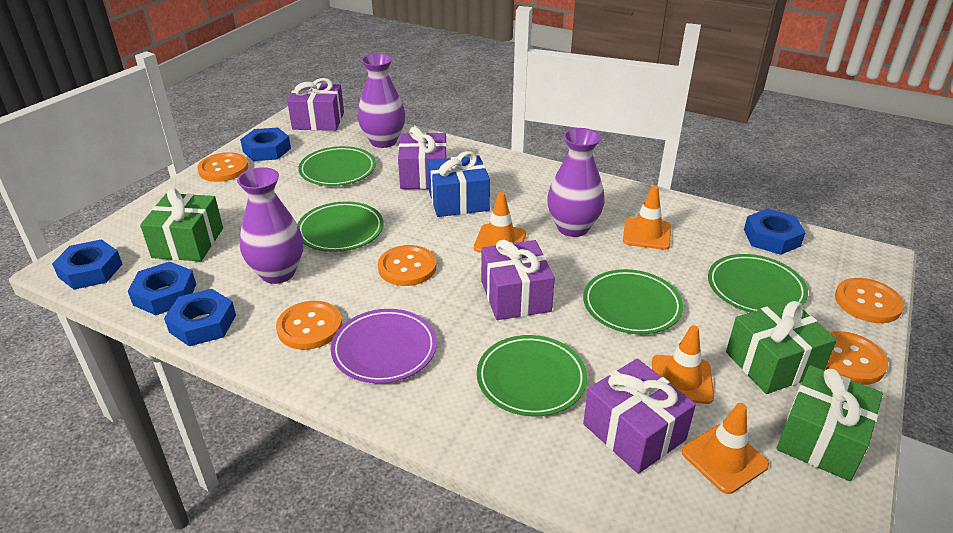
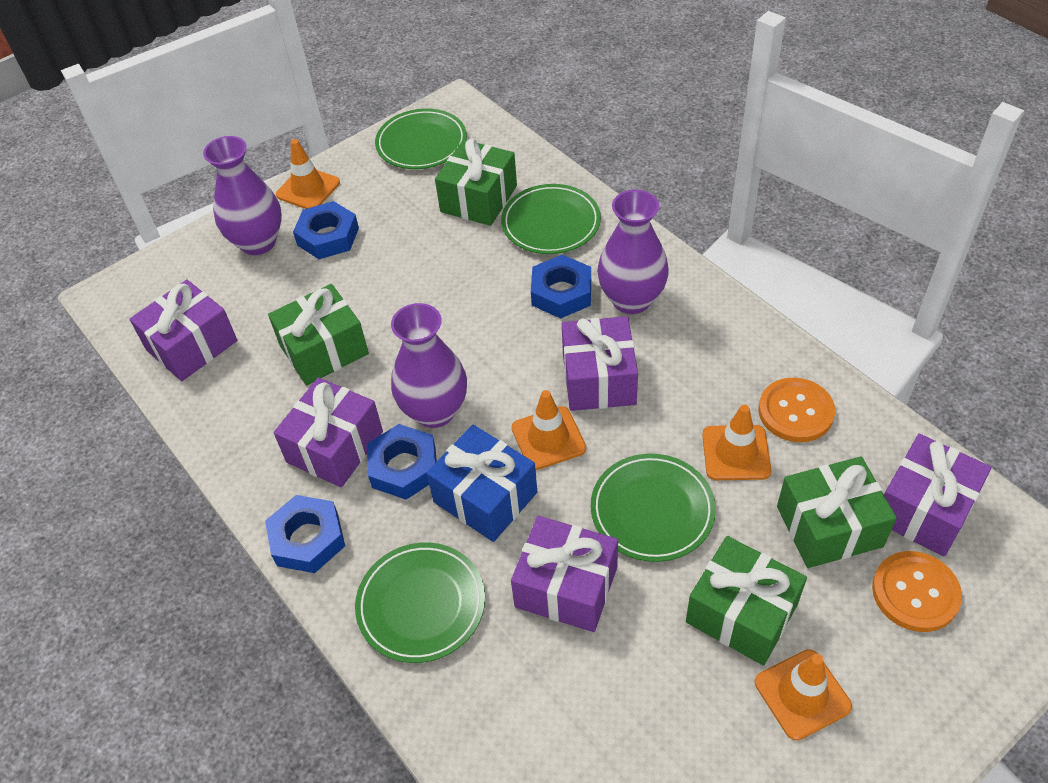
blue nut: 5 -> 4
green gift: 3 -> 4
green plate: 5 -> 4
orange button: 5 -> 2
purple gift: 4 -> 5
purple plate: 1 -> 0

